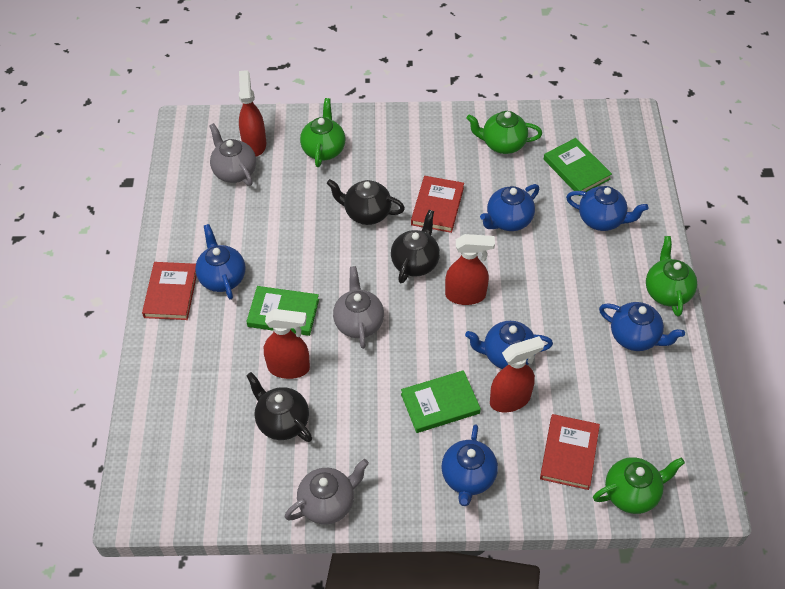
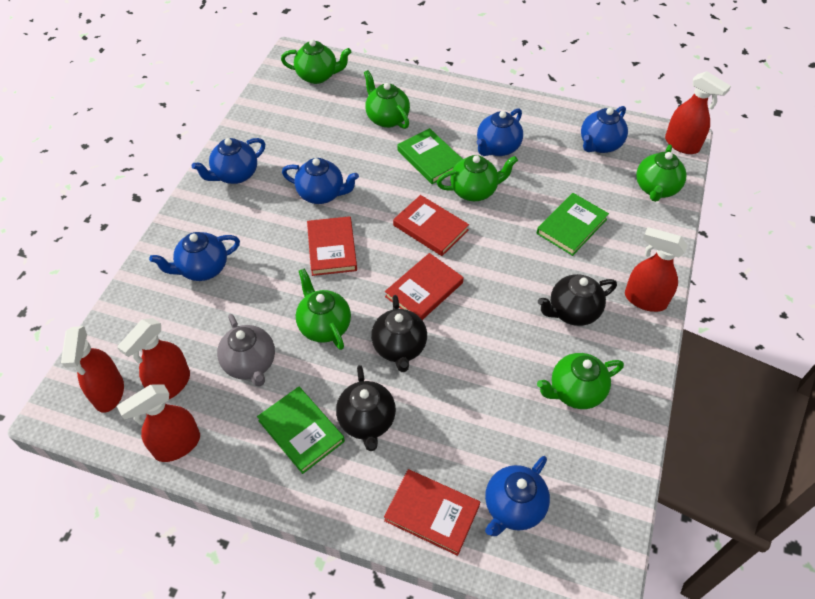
green teapot: 4 -> 6
grey teapot: 3 -> 1
red book: 3 -> 4
red spray bottle: 4 -> 5

